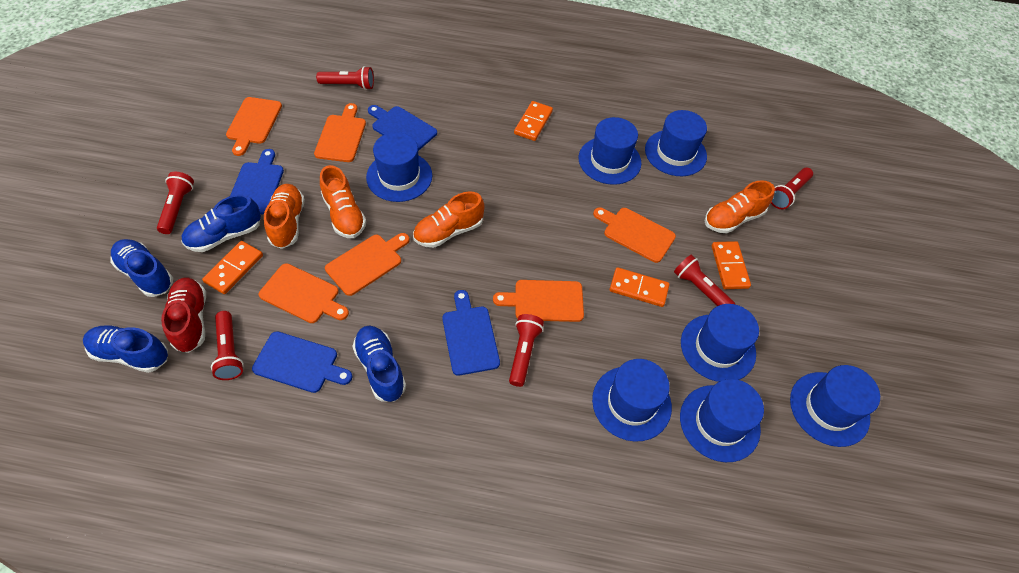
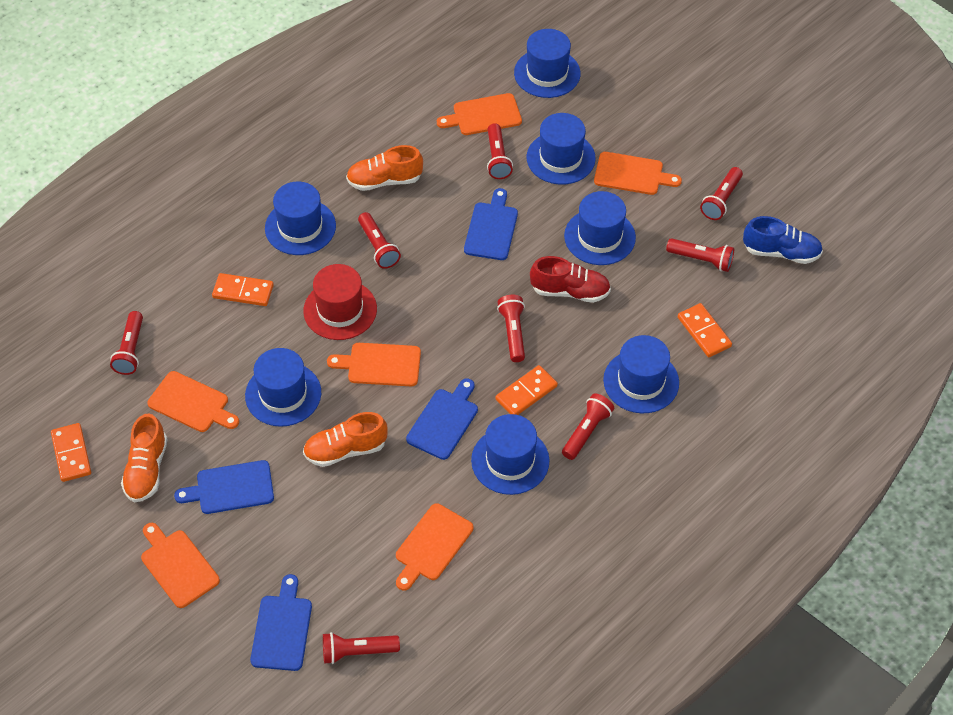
blue shoe: 4 -> 1
orange shoe: 4 -> 3
red flashlight: 6 -> 8
red hat: 0 -> 1

